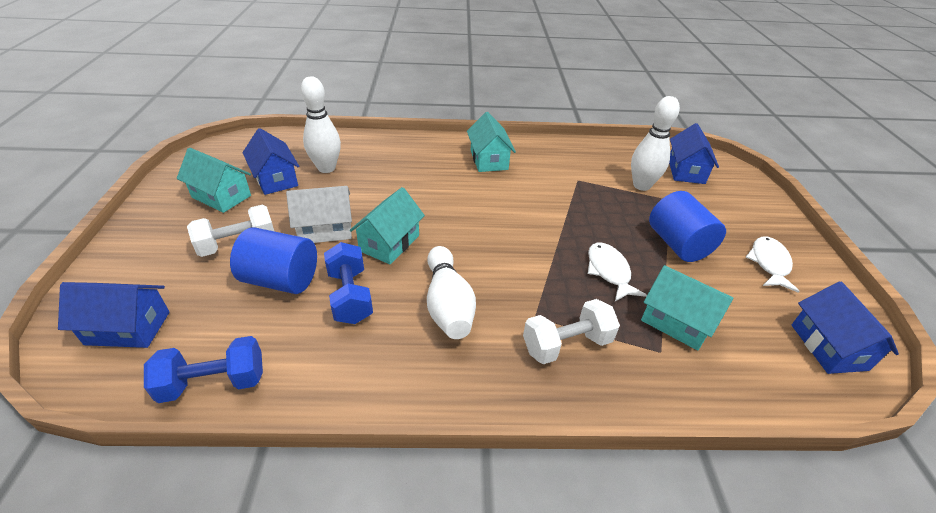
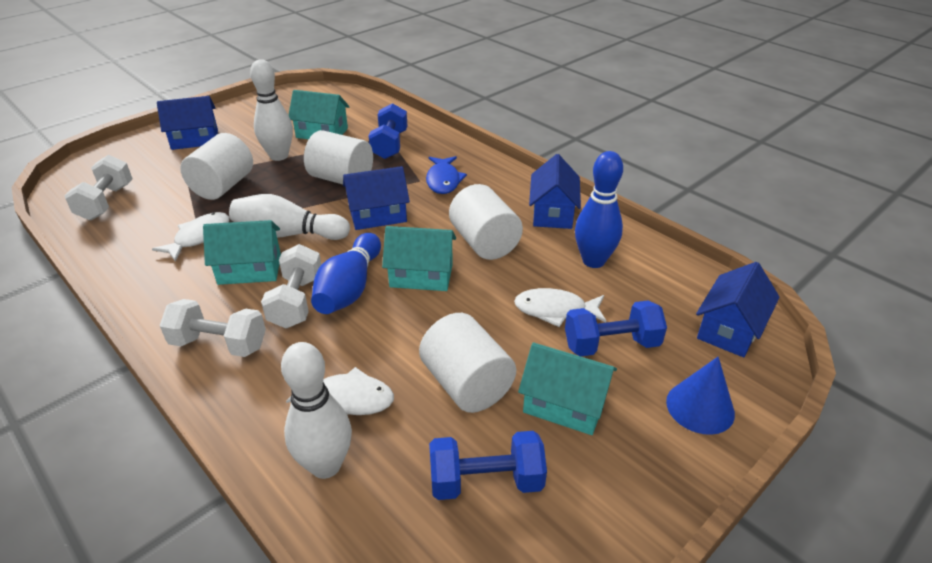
blue bowling pin: 0 -> 2
blue cone: 0 -> 1
blue cylinder: 2 -> 0
blue dumbbell: 2 -> 3
blue fish: 0 -> 1
white cylinder: 0 -> 4
white dumbbell: 2 -> 3
white fish: 2 -> 3
white house: 1 -> 0

